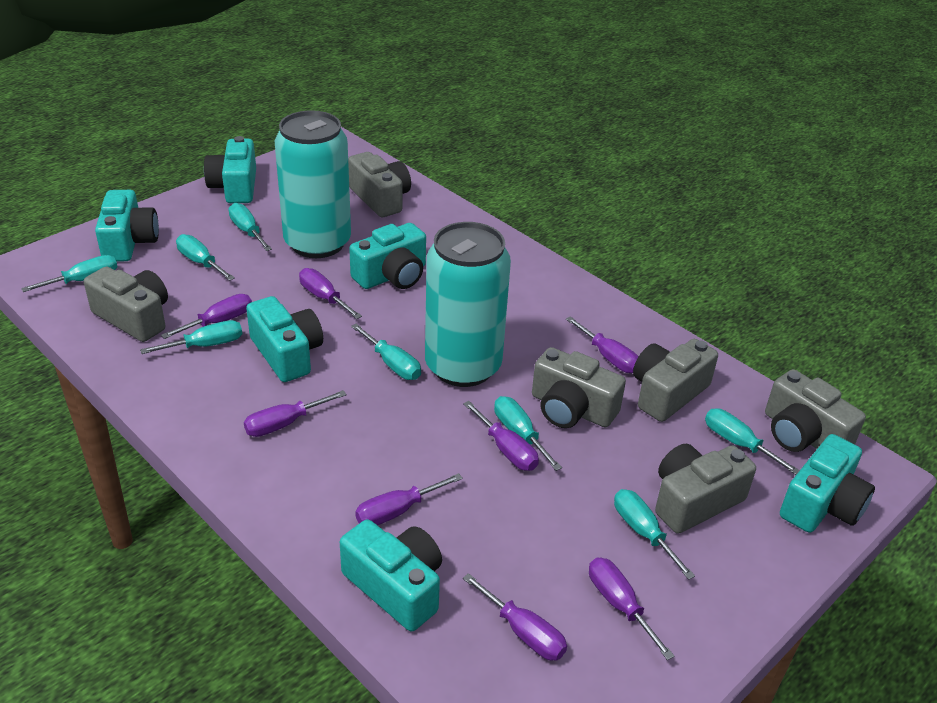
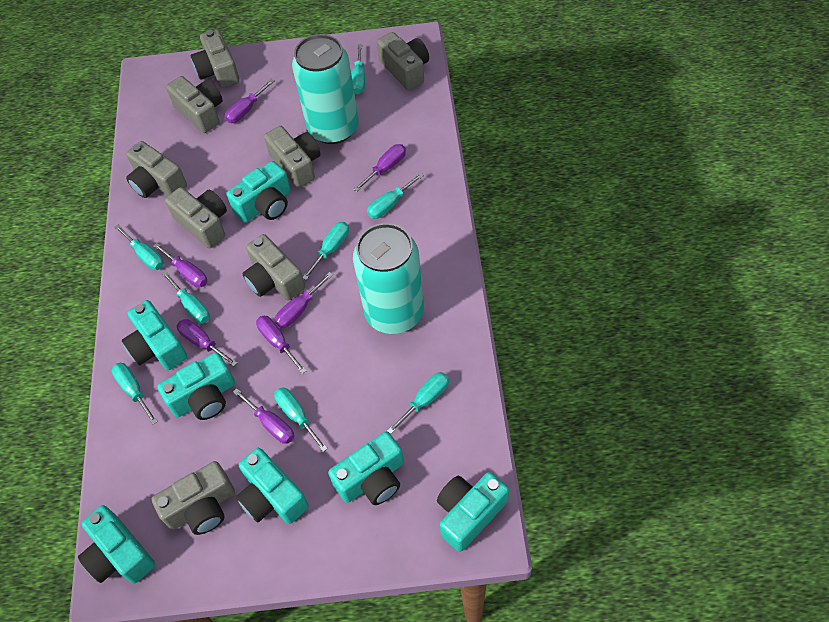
grey camera: 6 -> 8
purple screwdriver: 8 -> 7
turquoise camera: 6 -> 7

